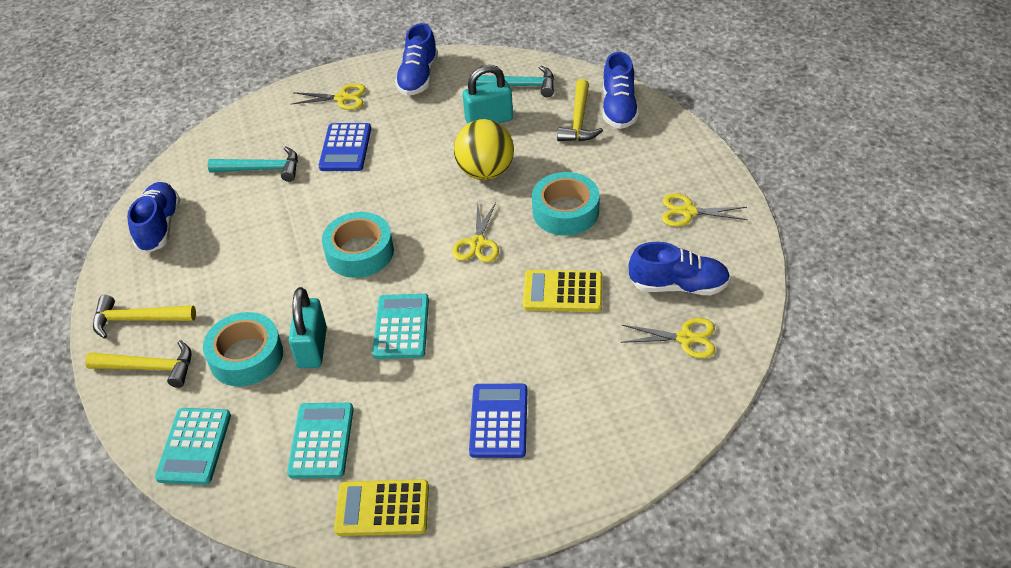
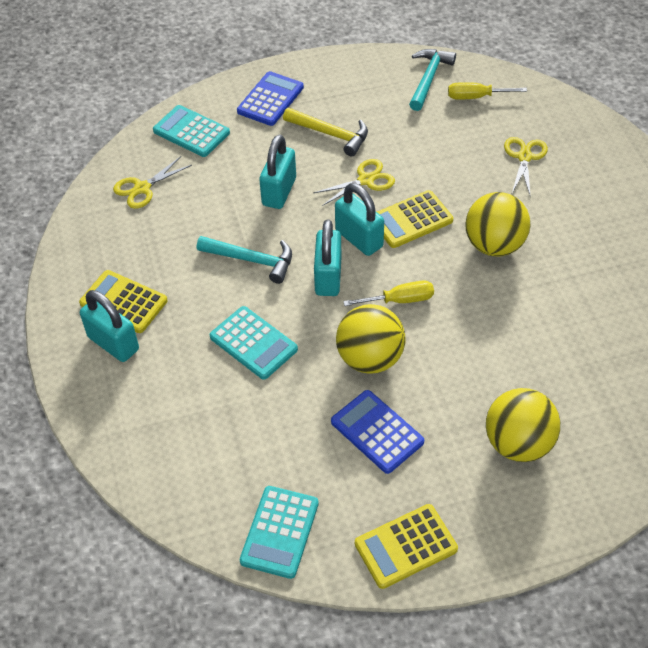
blue shoe: 4 -> 0
turquoise padlock: 2 -> 4
turquoise tape: 3 -> 0
yellow ball: 1 -> 3
yellow calculator: 2 -> 3
yellow hammer: 3 -> 1
yellow scissors: 4 -> 3
yellow screwdriver: 0 -> 2

